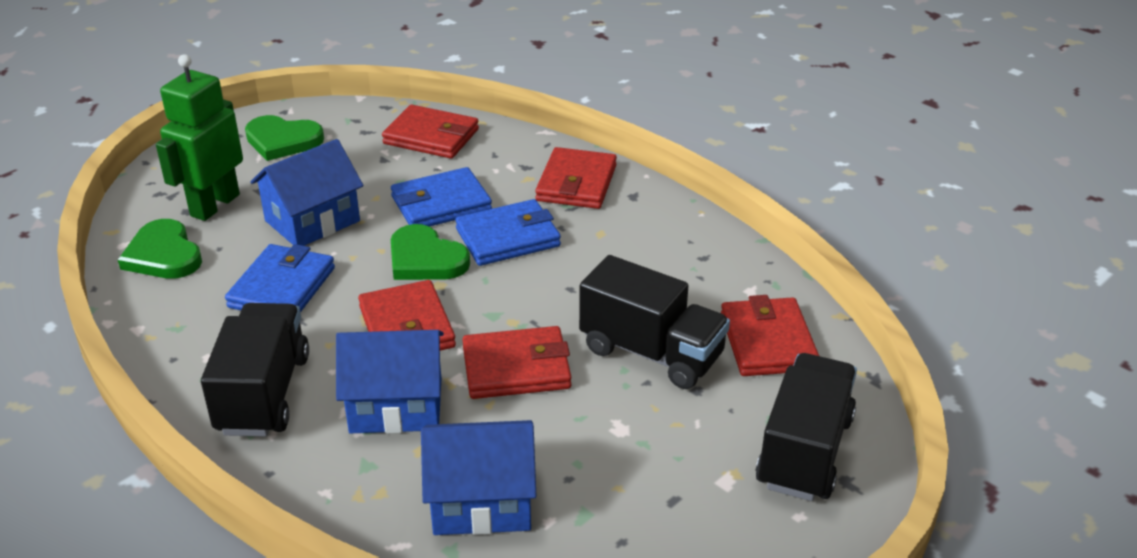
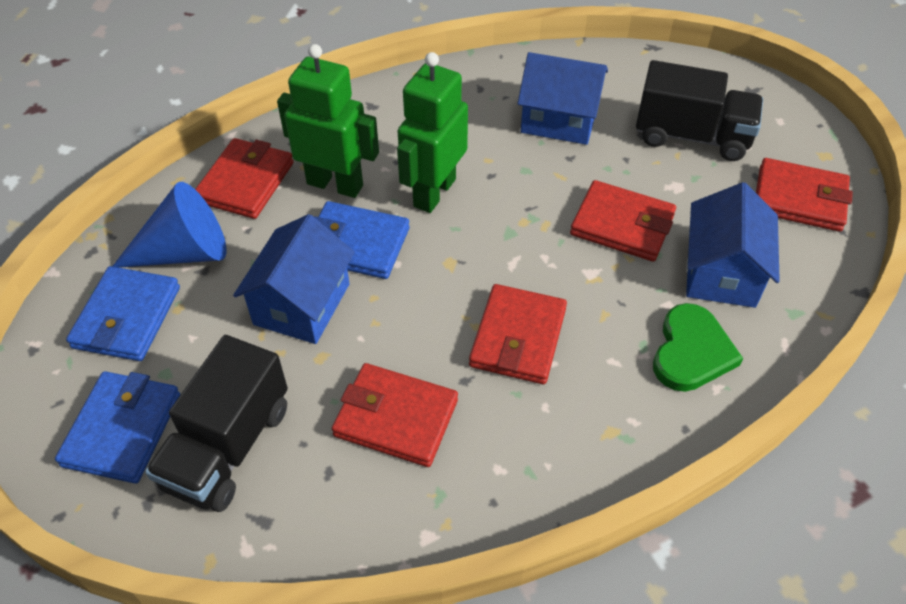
black truck: 3 -> 2
blue cone: 0 -> 1
green heart: 3 -> 1
green robot: 1 -> 2

